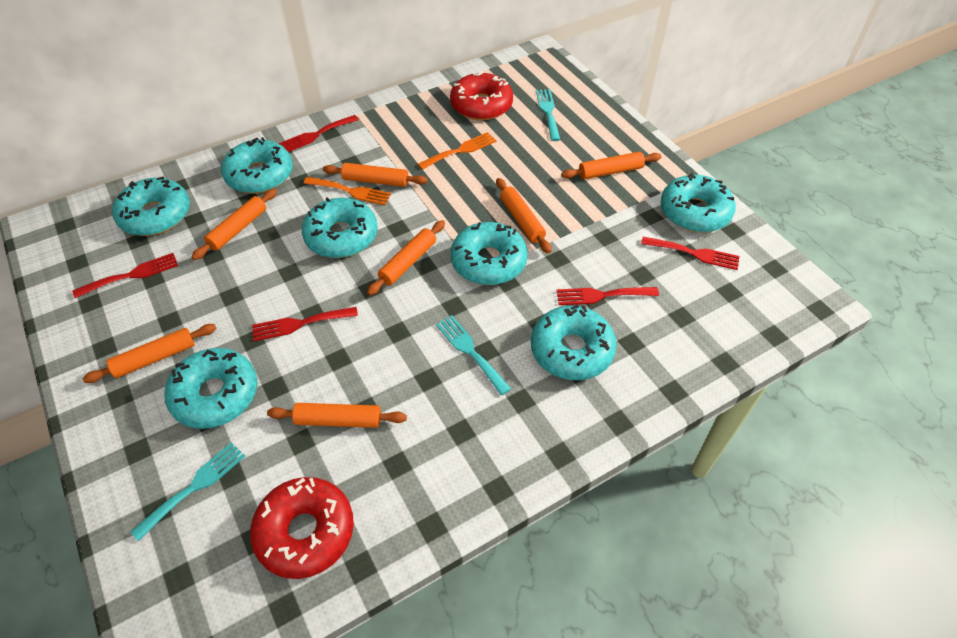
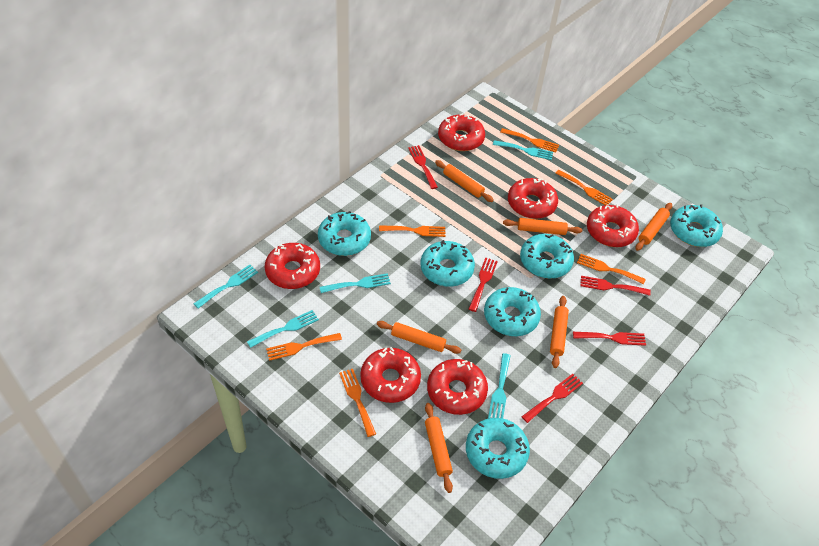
orange fork: 2 -> 6
orange rolling pin: 7 -> 6
red donut: 2 -> 6
turquoise donut: 7 -> 6
turquoise fork: 3 -> 5

